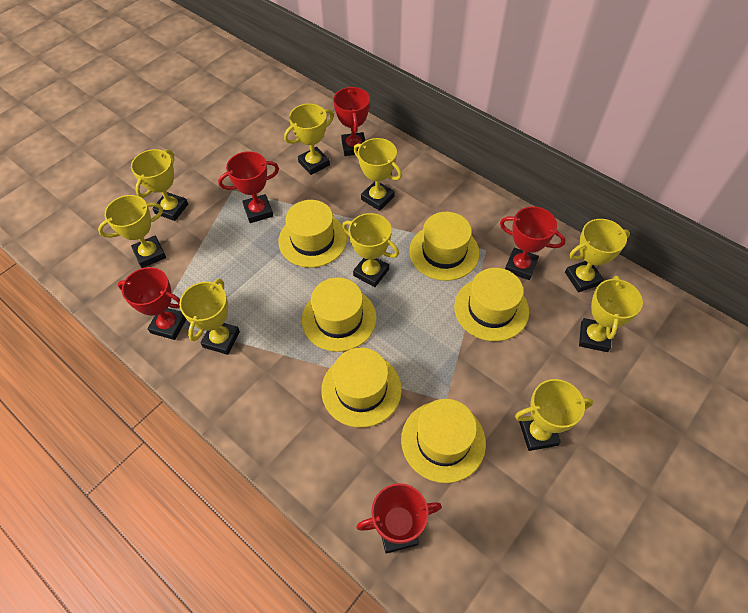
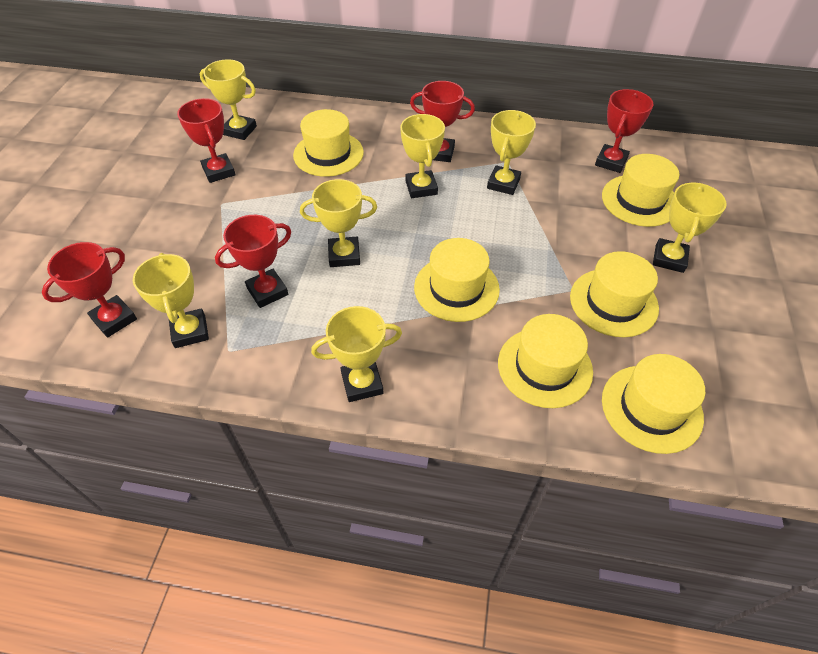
yellow trophy: 9 -> 7

